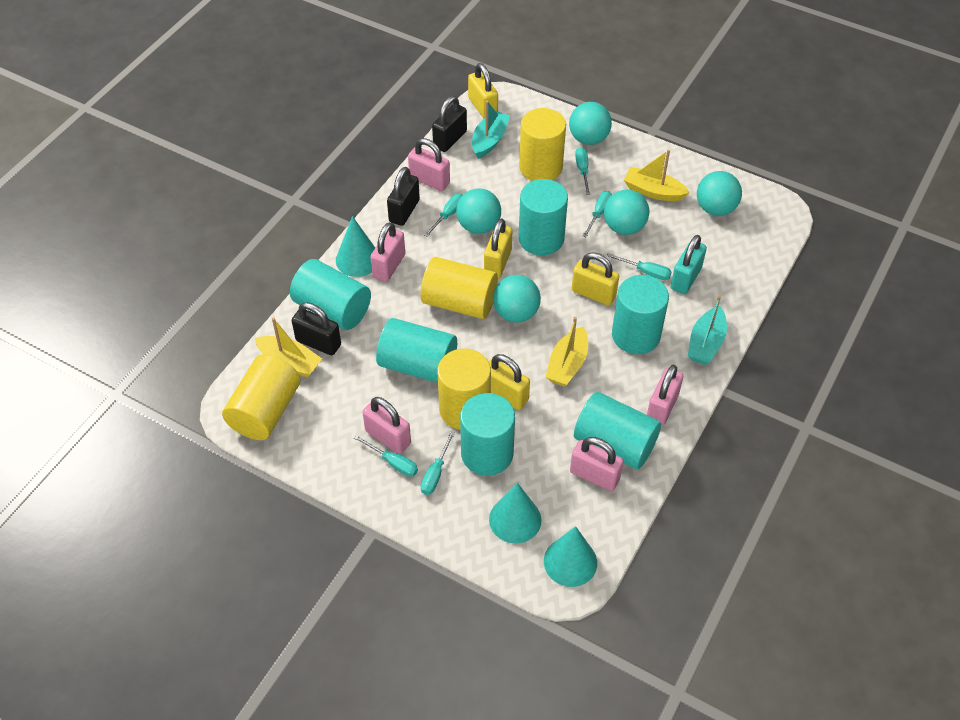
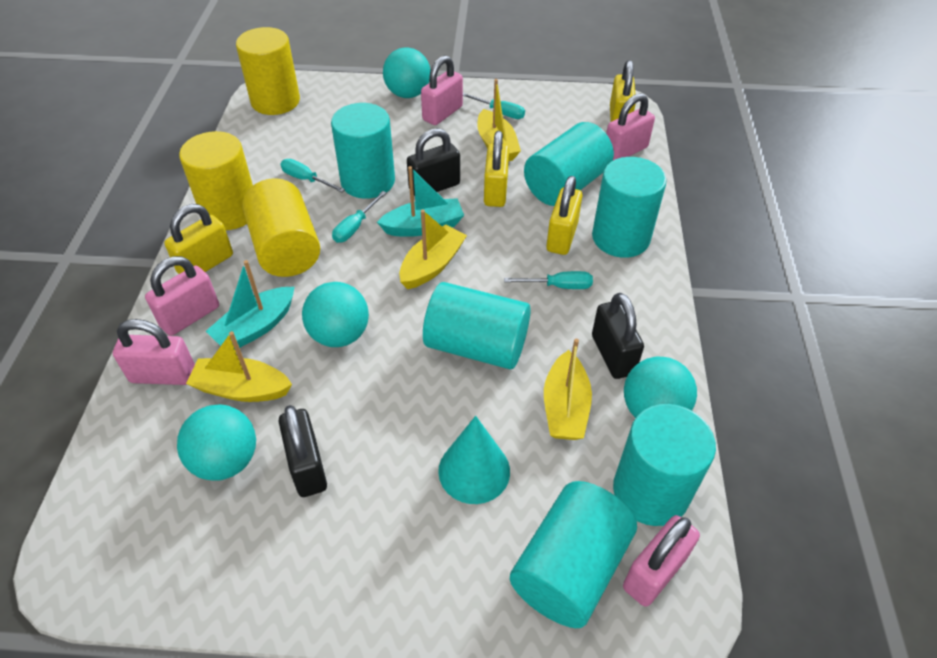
turquoise ball: 5 -> 4
turquoise cone: 3 -> 1
turquoise padlock: 1 -> 0
turquoise screwdriver: 6 -> 4
yellow boat: 3 -> 4
yellow cylinder: 4 -> 3

